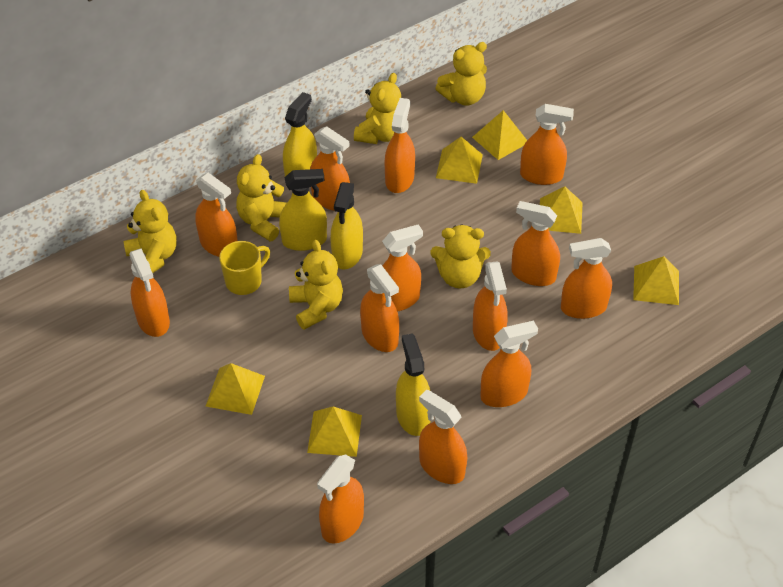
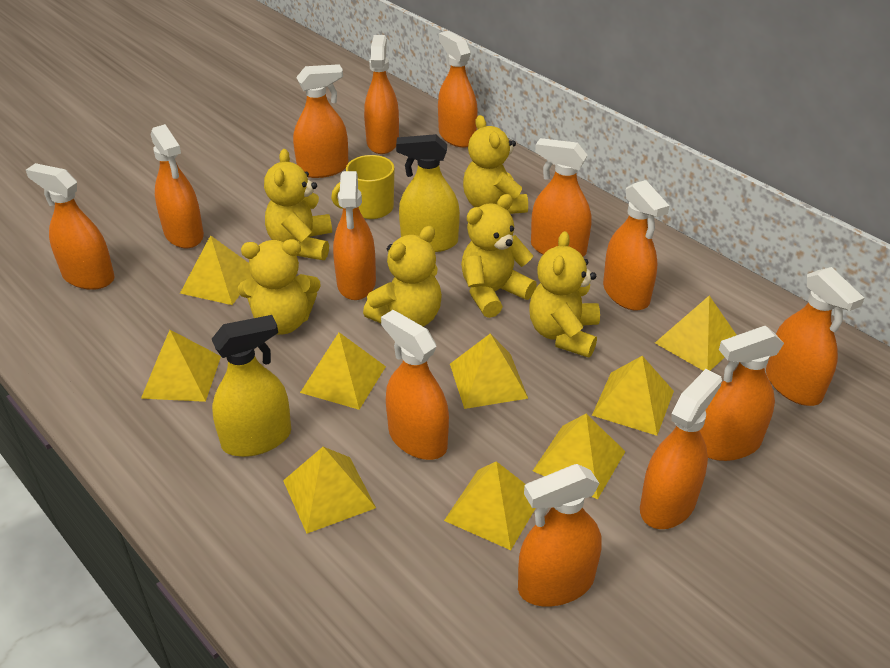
yellow pyramid: 6 -> 9
yellow spray bottle: 4 -> 2

